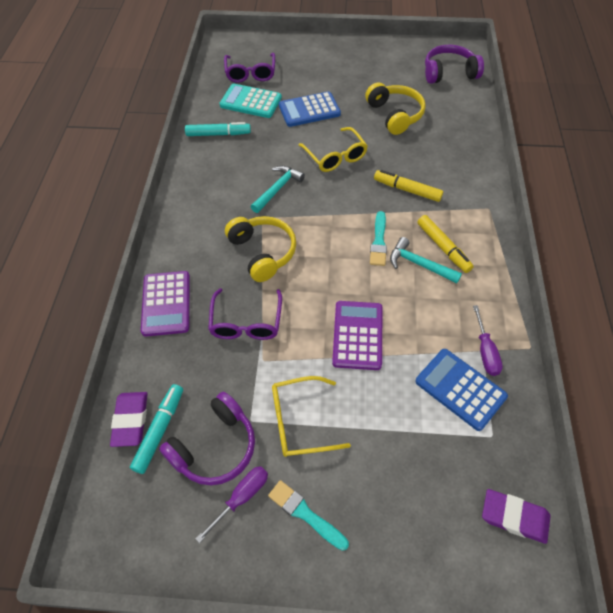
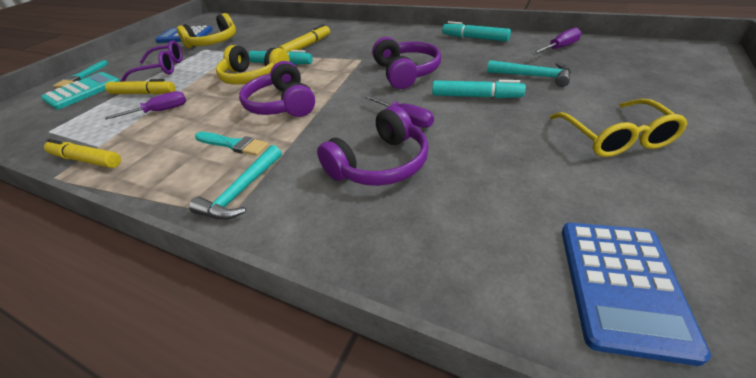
purple calculator: 2 -> 0
purple eraser: 2 -> 0
purple glasses: 2 -> 1
purple headphones: 2 -> 3
purple screwdriver: 2 -> 3
turquoise marker: 2 -> 3
yellow glasses: 2 -> 1
yellow marker: 2 -> 3

